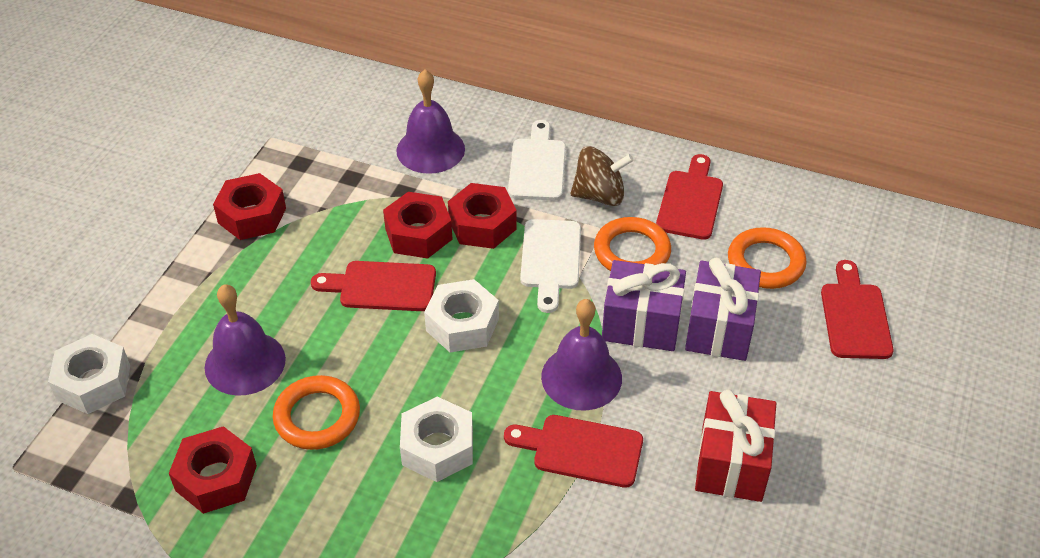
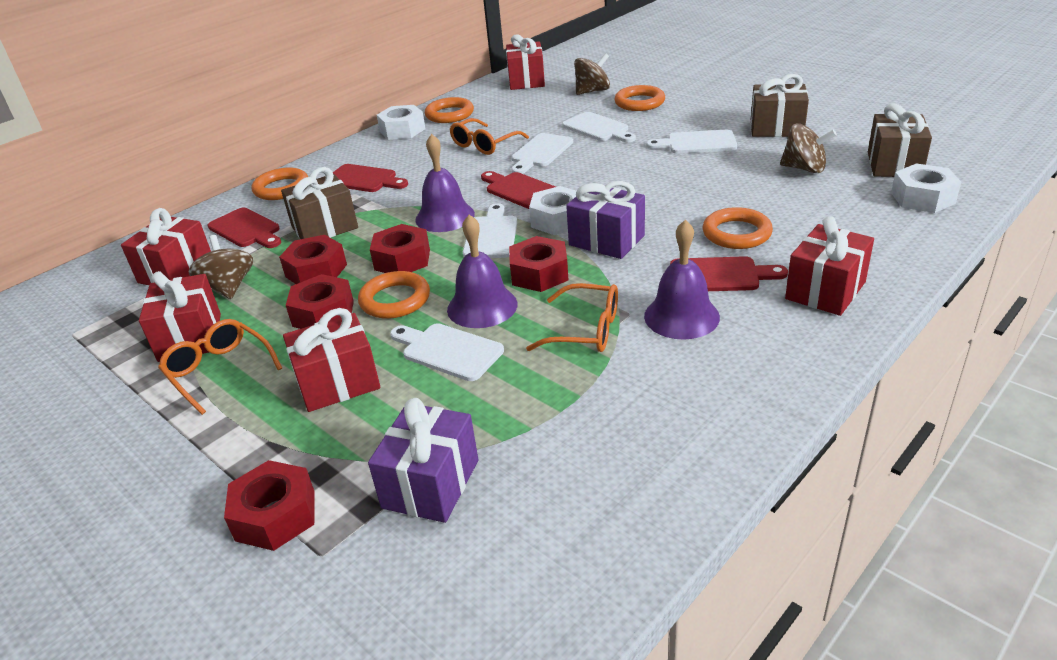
brown gift: 0 -> 3
brown spinning top: 1 -> 3
orange glasses: 0 -> 3
orange ring: 3 -> 5
red gift: 1 -> 5
red nut: 4 -> 5
white cutting board: 2 -> 5

